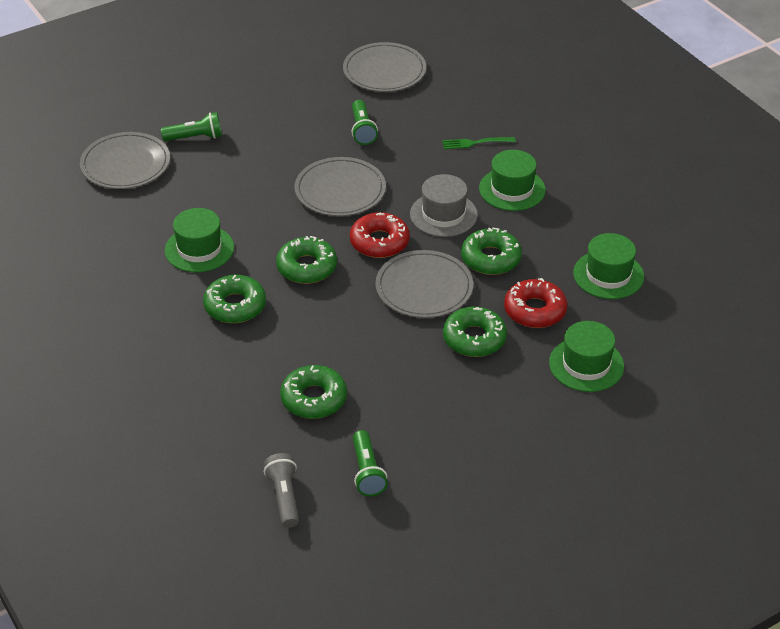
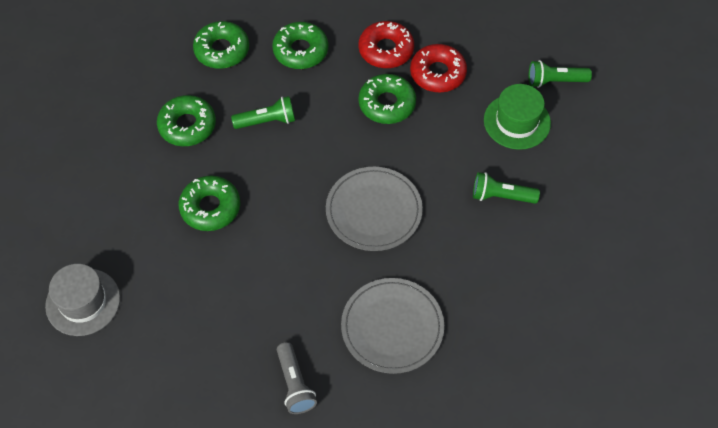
green fork: 1 -> 0
green hat: 4 -> 1
grey plate: 4 -> 2

